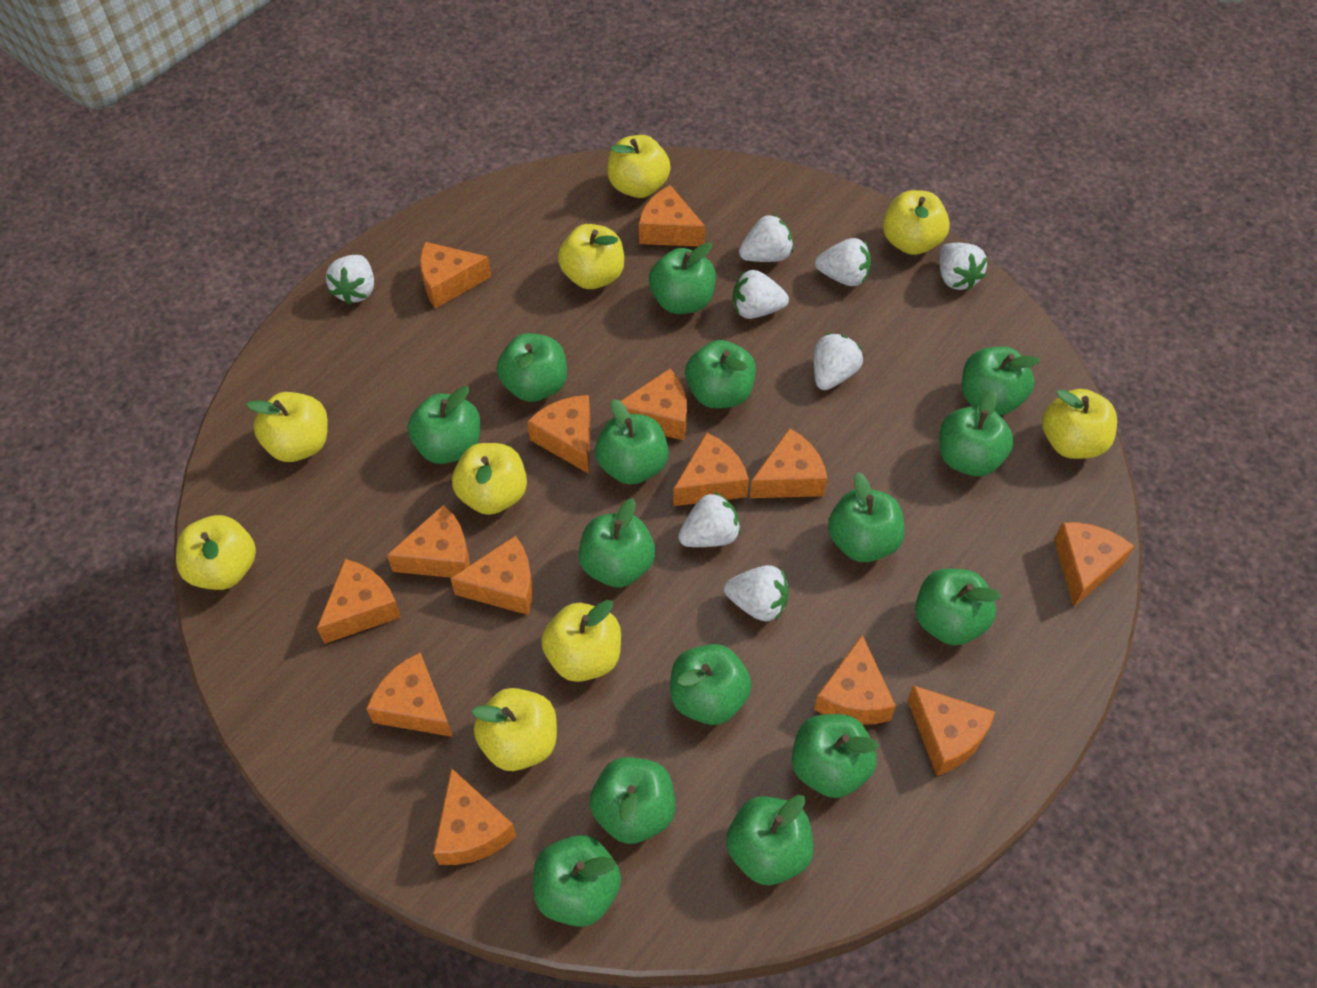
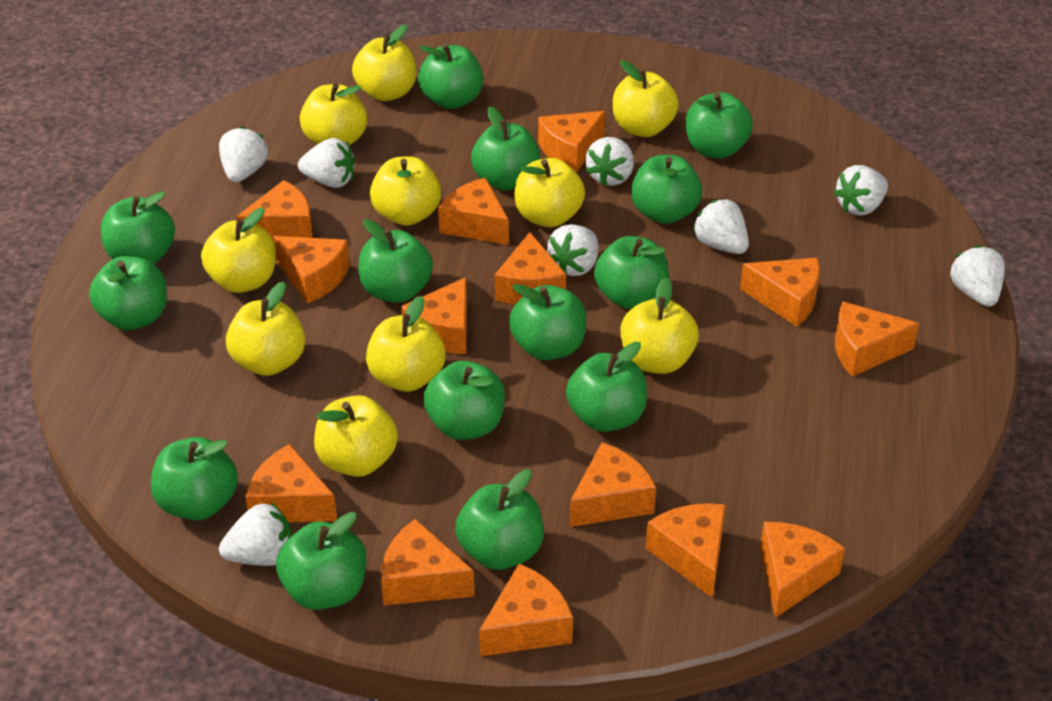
green apple: 15 -> 14
yellow apple: 9 -> 10

